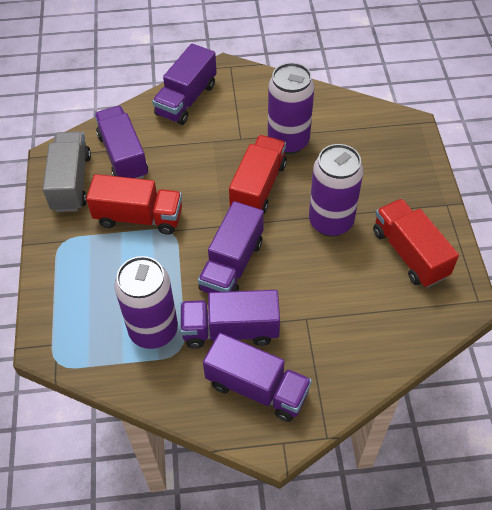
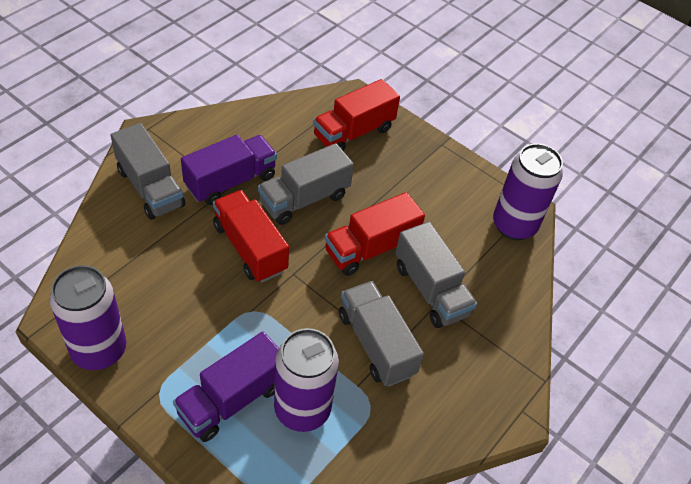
grey truck: 1 -> 4
purple truck: 5 -> 2

